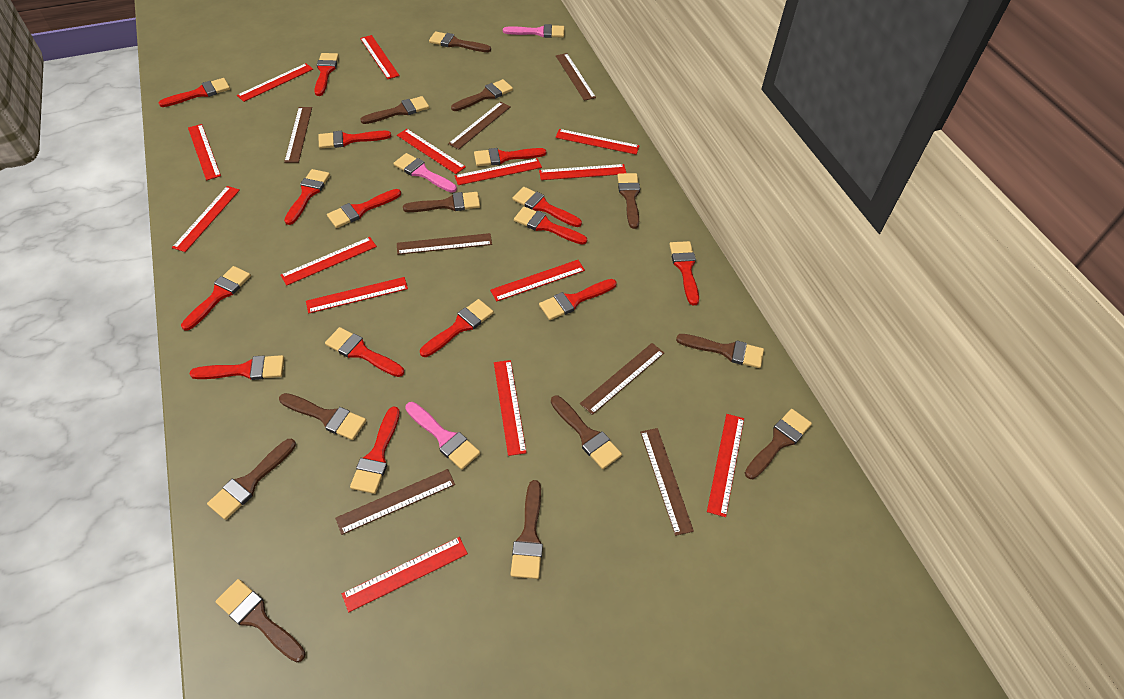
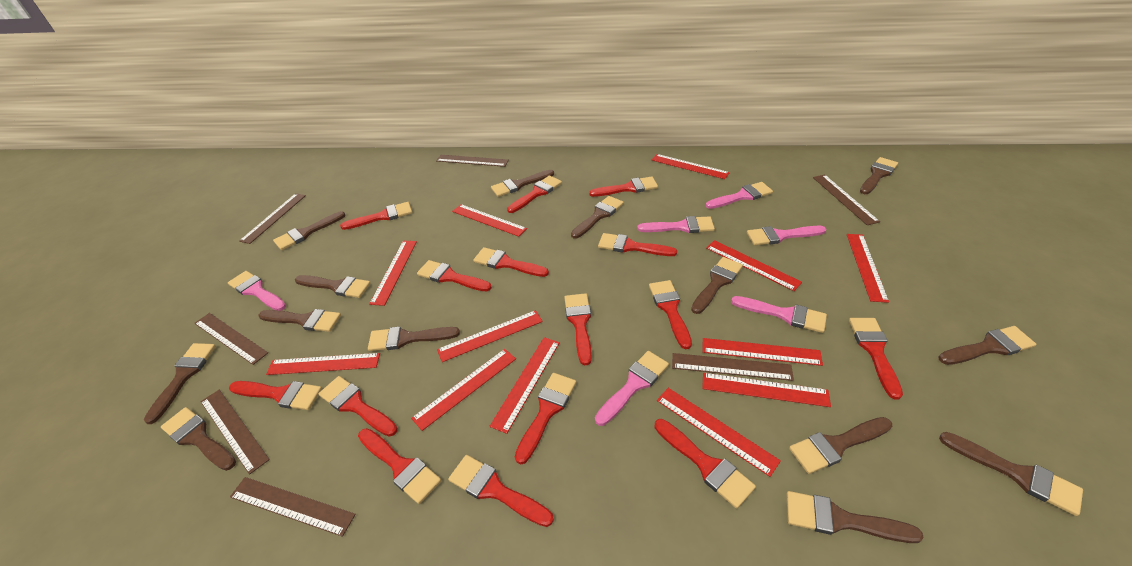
brown brush: 12 -> 14
pink brush: 3 -> 6
red ruler: 14 -> 12

